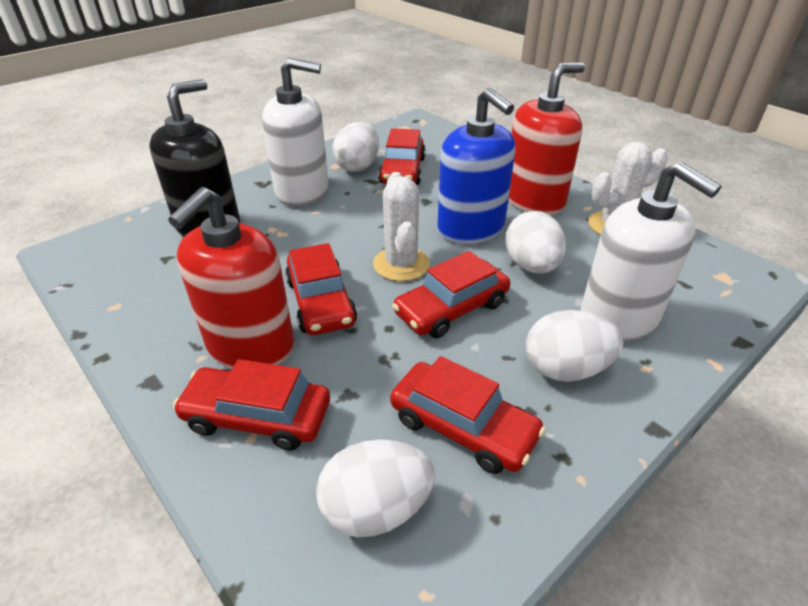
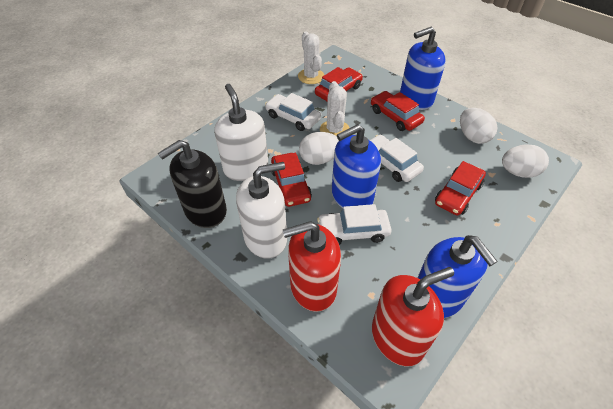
blue soap dispenser: 1 -> 3
red car: 5 -> 4
white car: 0 -> 3
white egg: 4 -> 3

